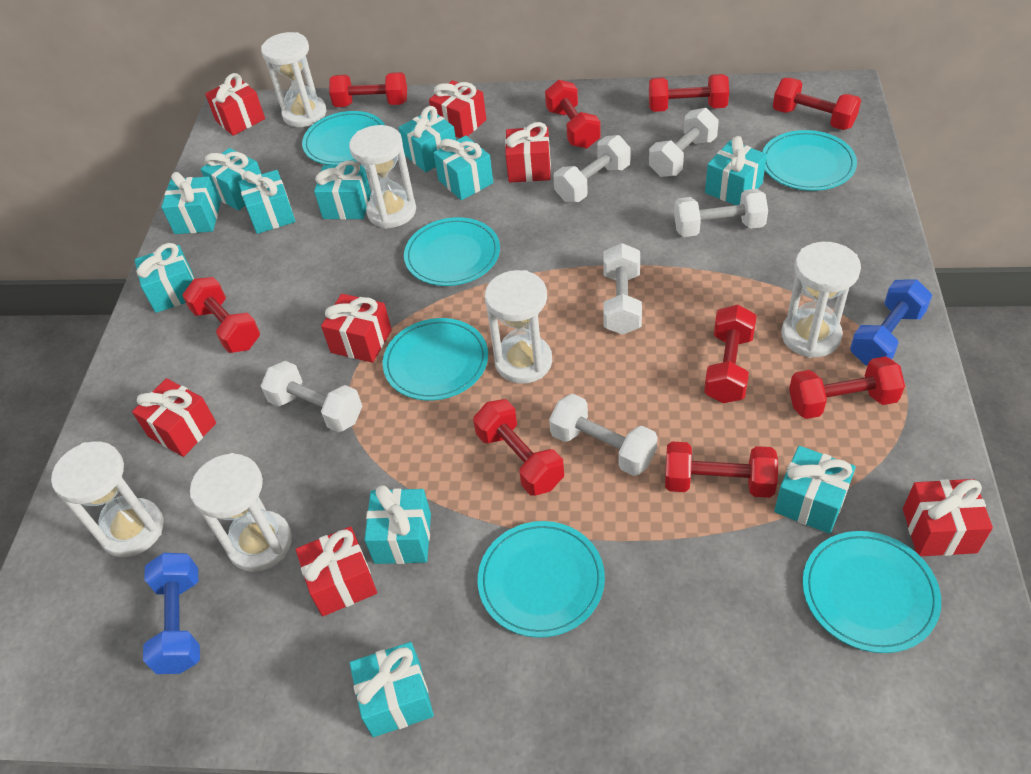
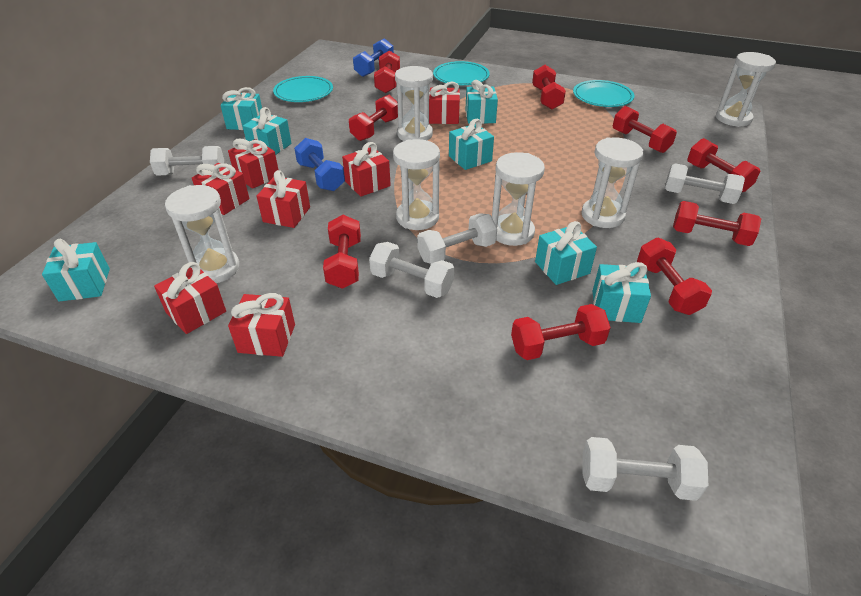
turquoise gift: 11 -> 7
turquoise plate: 6 -> 3
white dumbbell: 6 -> 5

